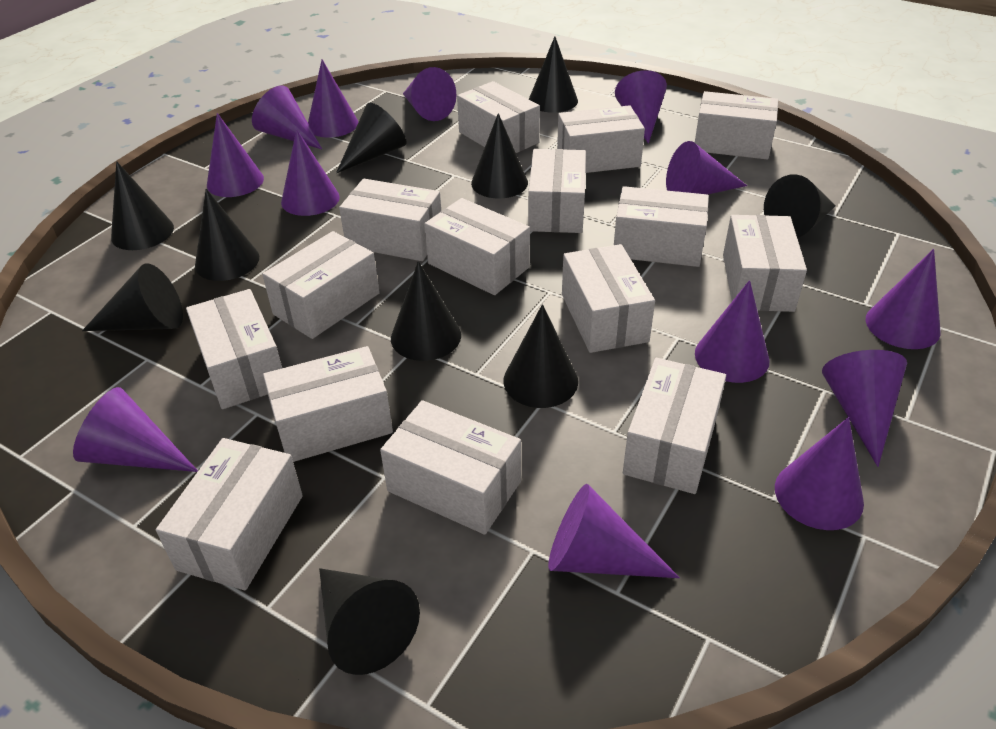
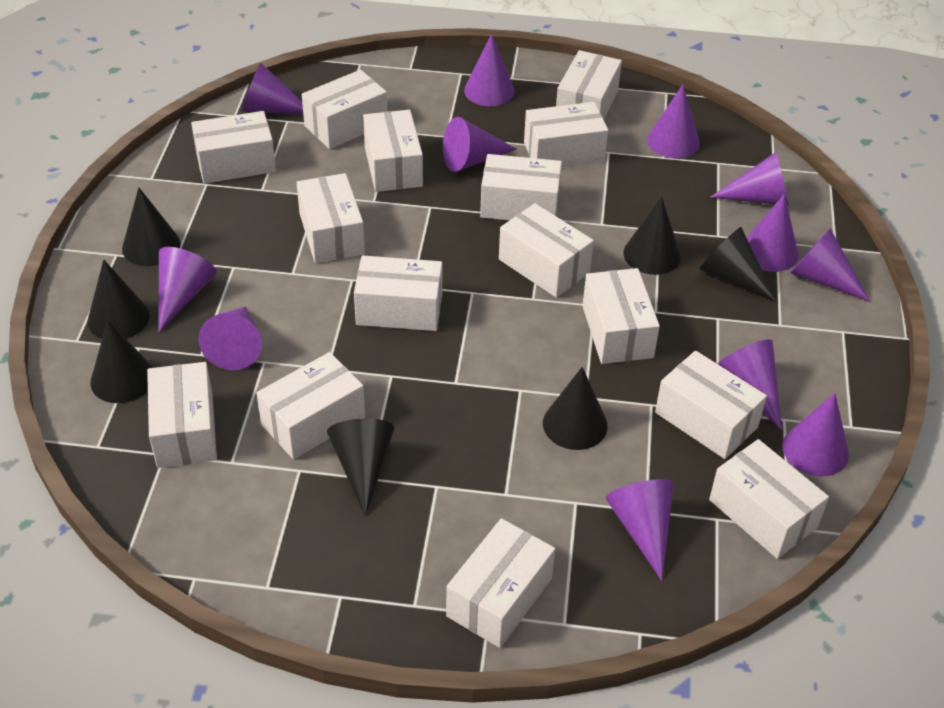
black cone: 10 -> 7
purple cone: 13 -> 12

